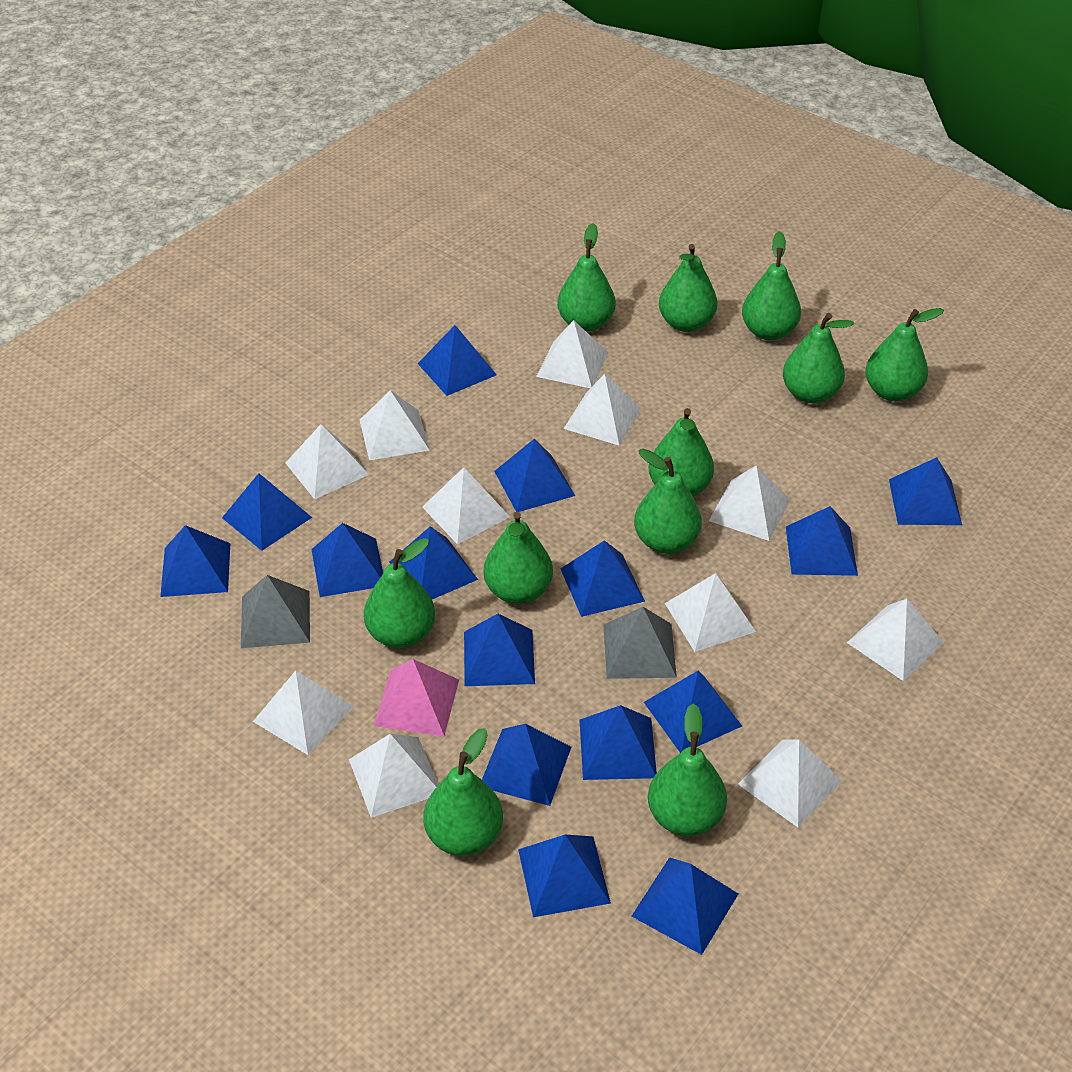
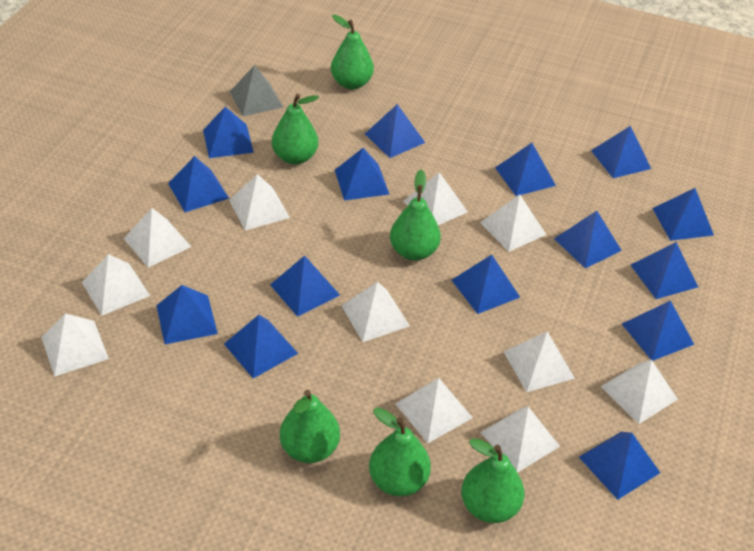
green pear: 11 -> 6
grey pyramid: 2 -> 1
pink pyramid: 1 -> 0

